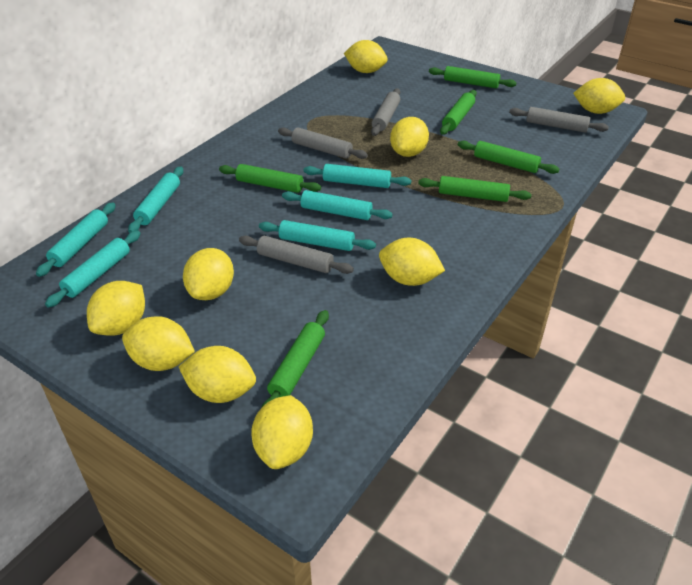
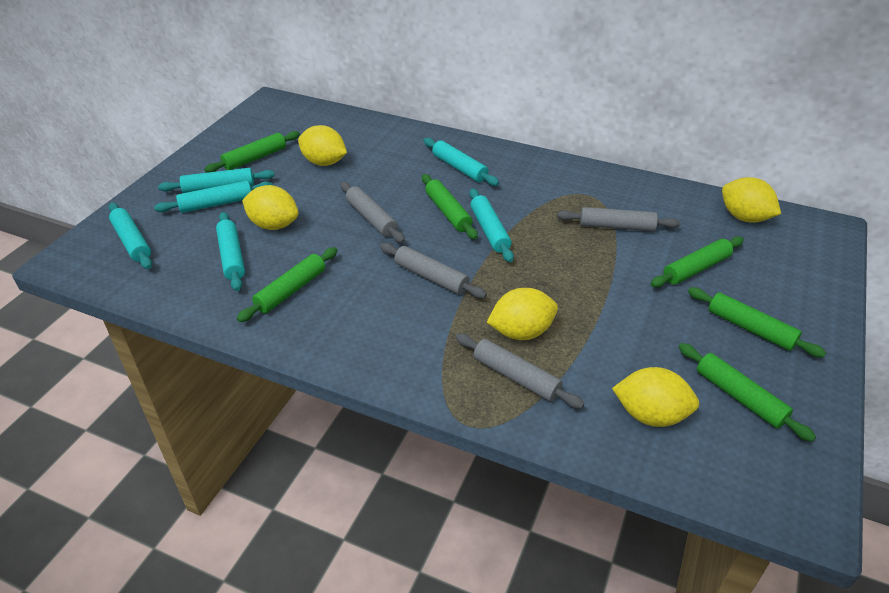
yellow lemon: 9 -> 5

